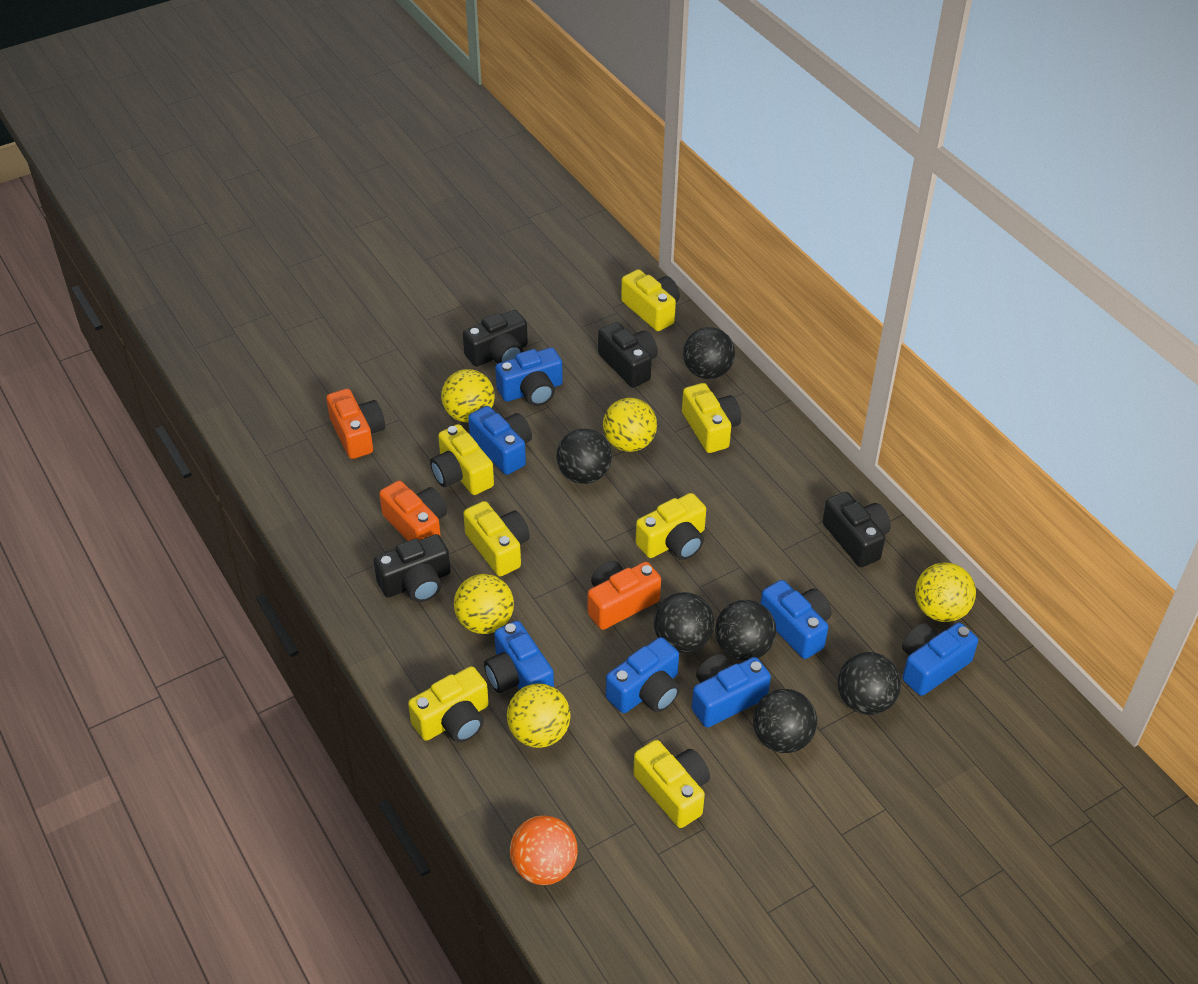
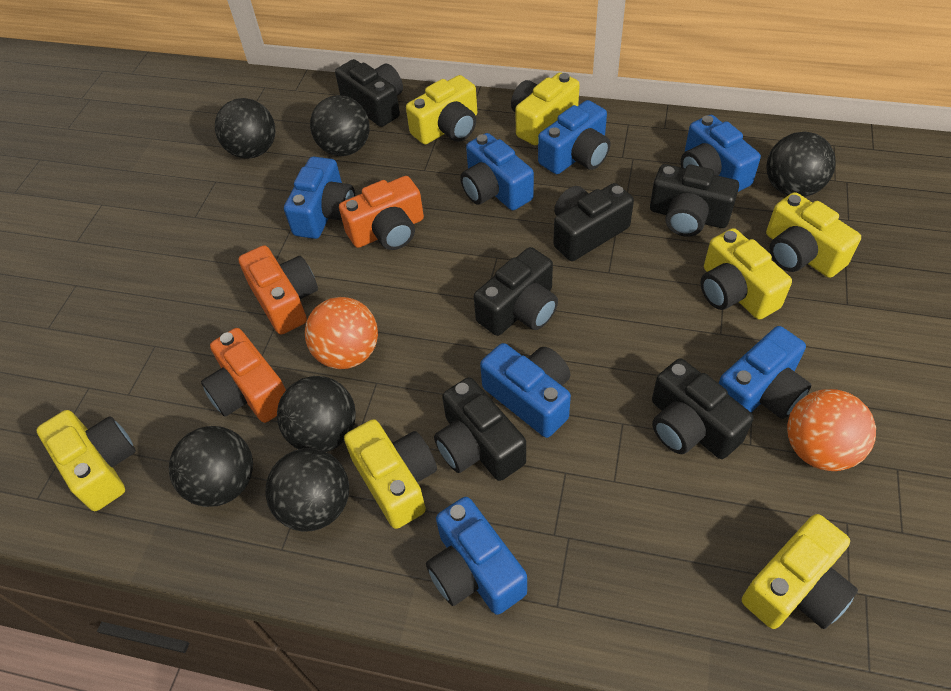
black camera: 4 -> 6
orange ball: 1 -> 2
yellow ball: 5 -> 0

